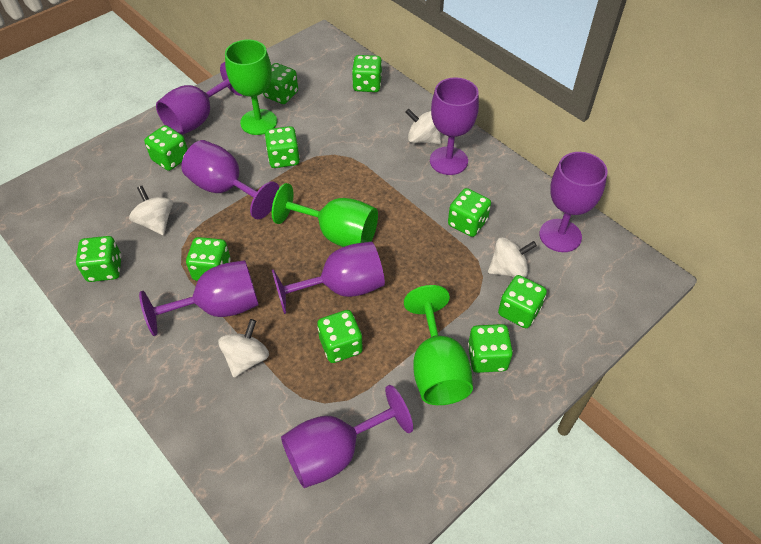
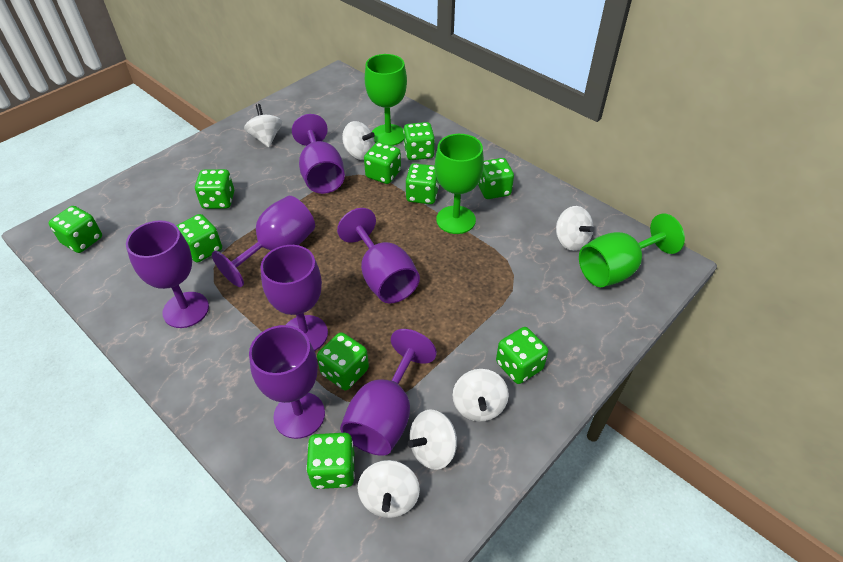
white spinning top: 4 -> 6

